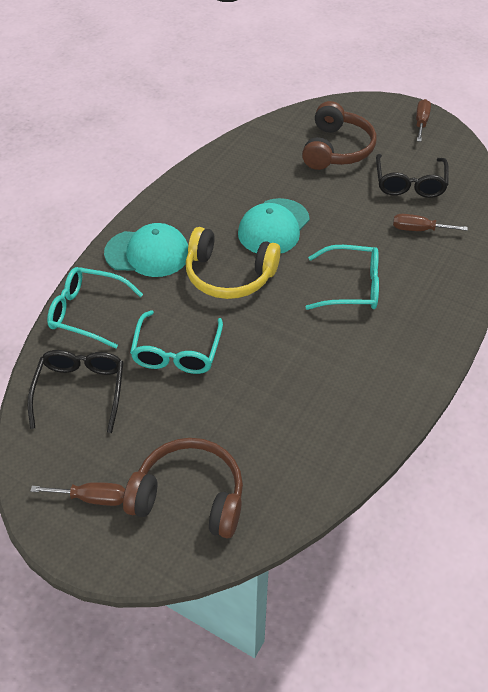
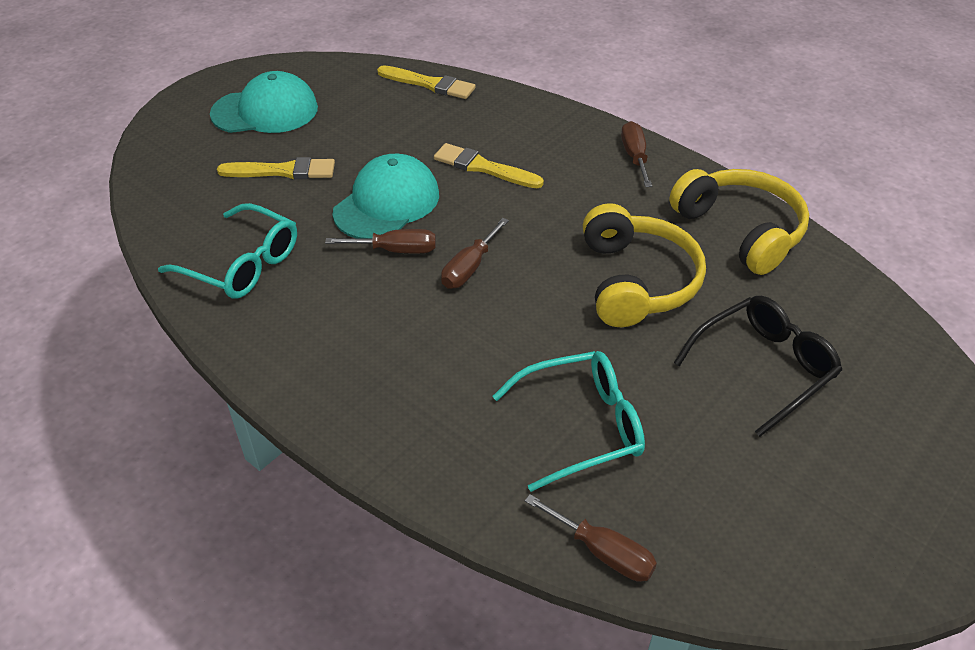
black glasses: 2 -> 1
brown headphones: 2 -> 0
brown screwdriver: 3 -> 4
turquoise glasses: 3 -> 2
yellow brush: 0 -> 3
yellow headphones: 1 -> 2

